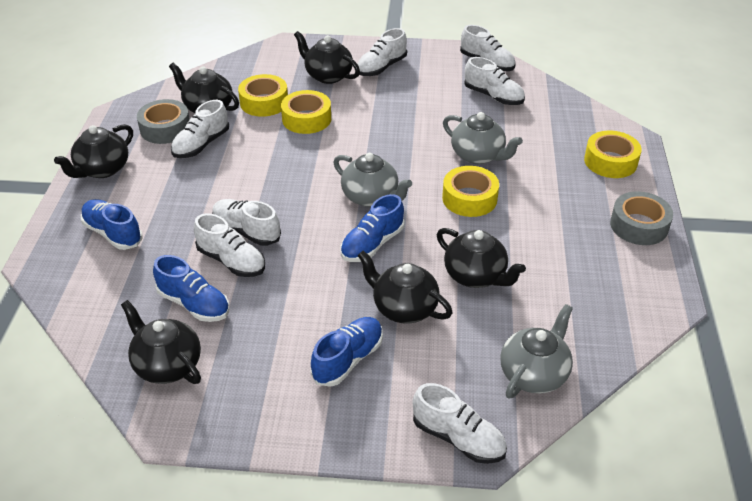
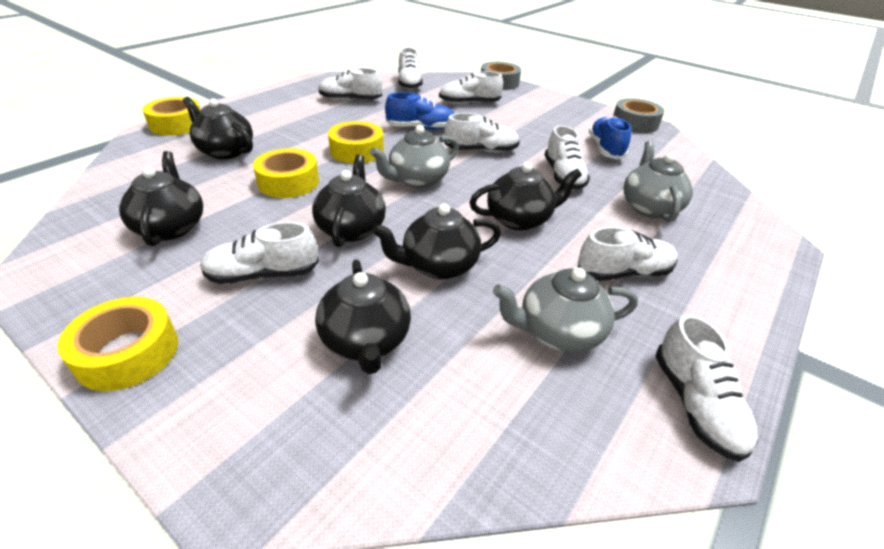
blue shoe: 4 -> 2
white shoe: 7 -> 8

